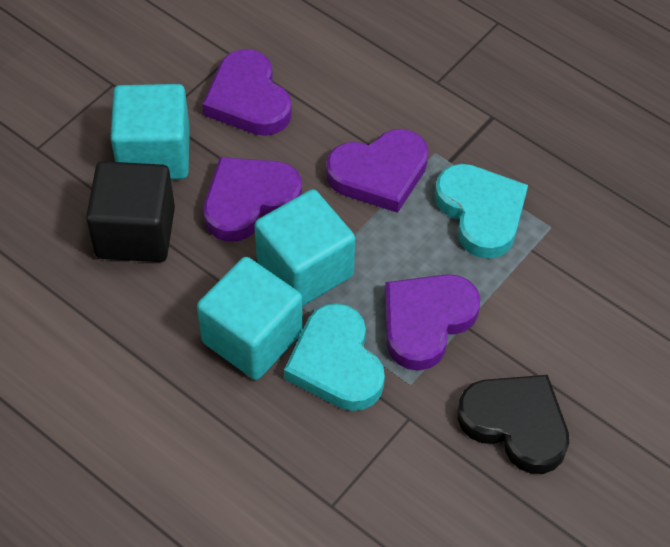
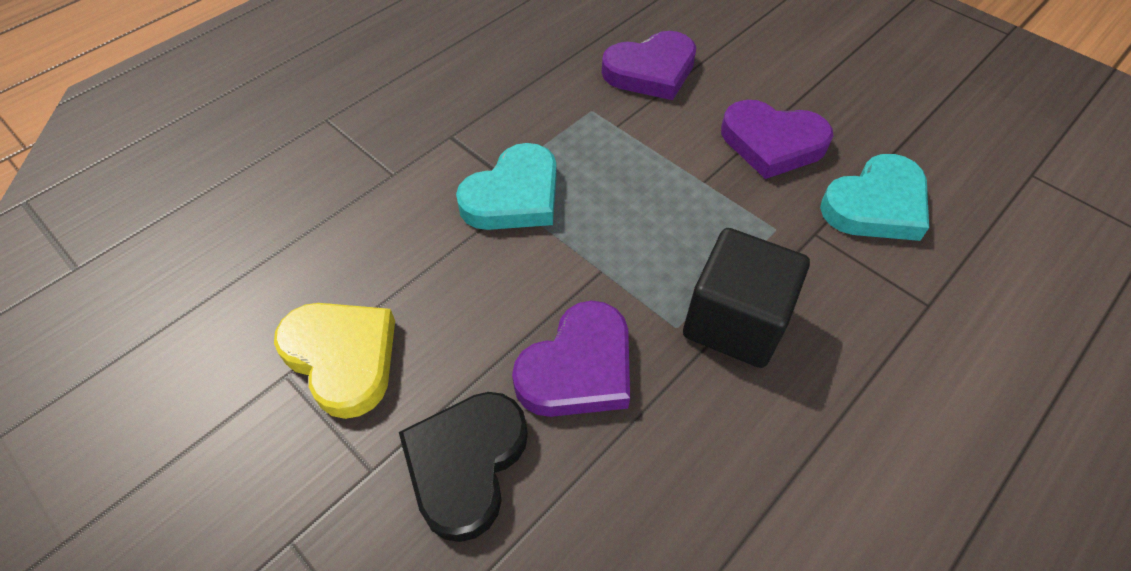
purple heart: 4 -> 3
turquoise cube: 3 -> 0
yellow heart: 0 -> 1

